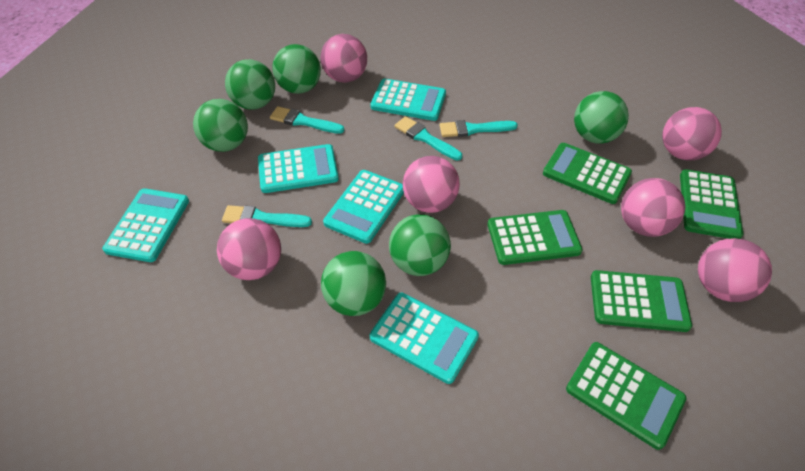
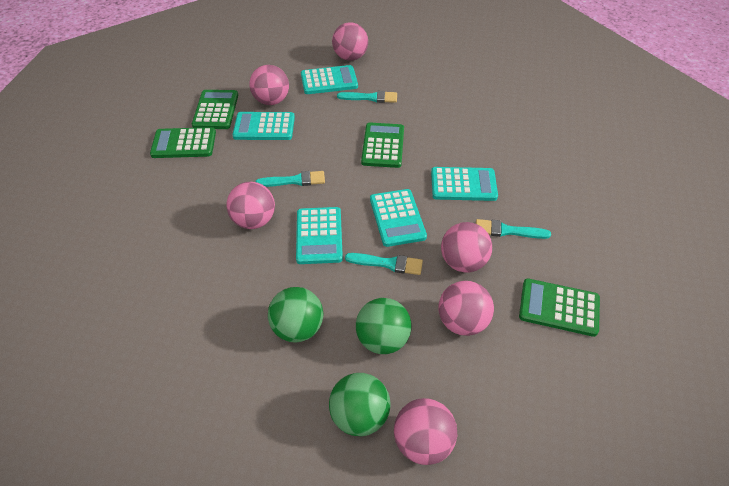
green ball: 6 -> 3
green calculator: 5 -> 4

